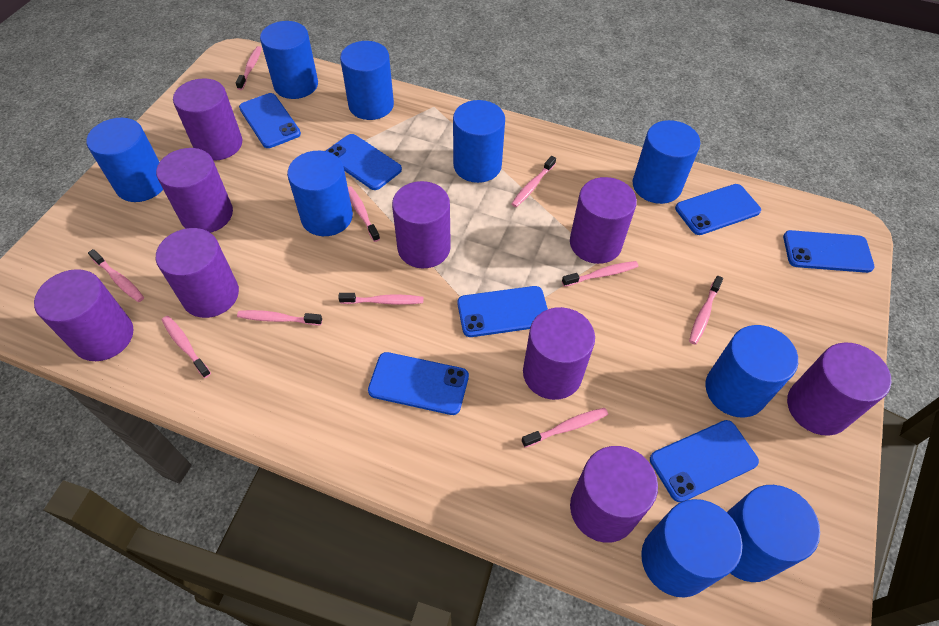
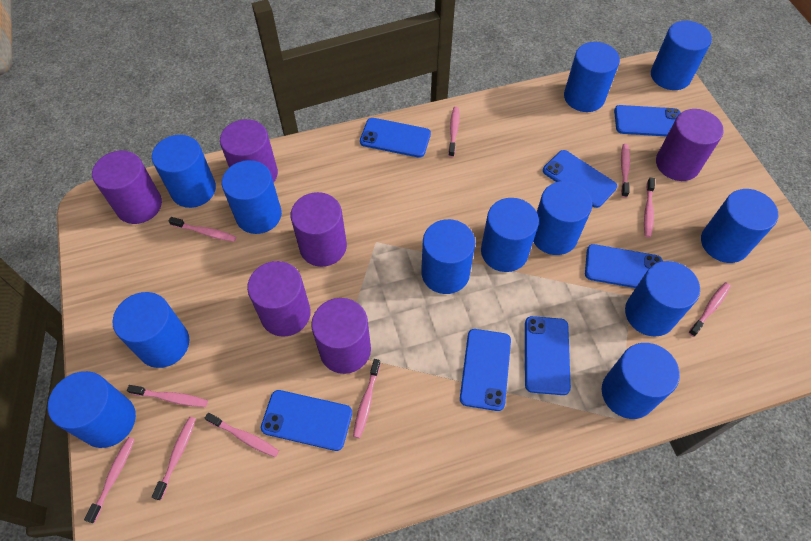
blue cylinder: 9 -> 12
purple cylinder: 9 -> 6

